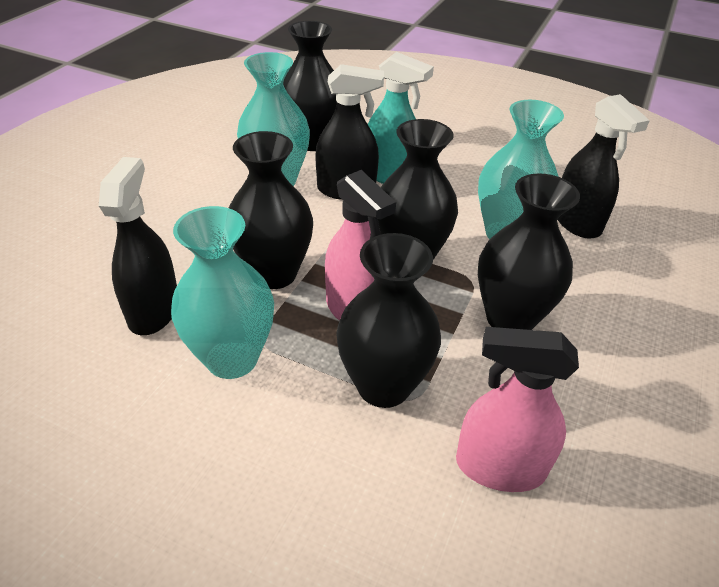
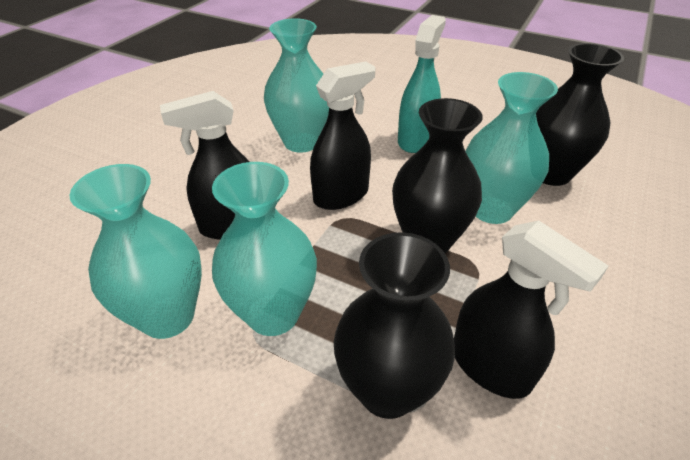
black vase: 5 -> 3
pink spray bottle: 2 -> 0
turquoise vase: 3 -> 4

